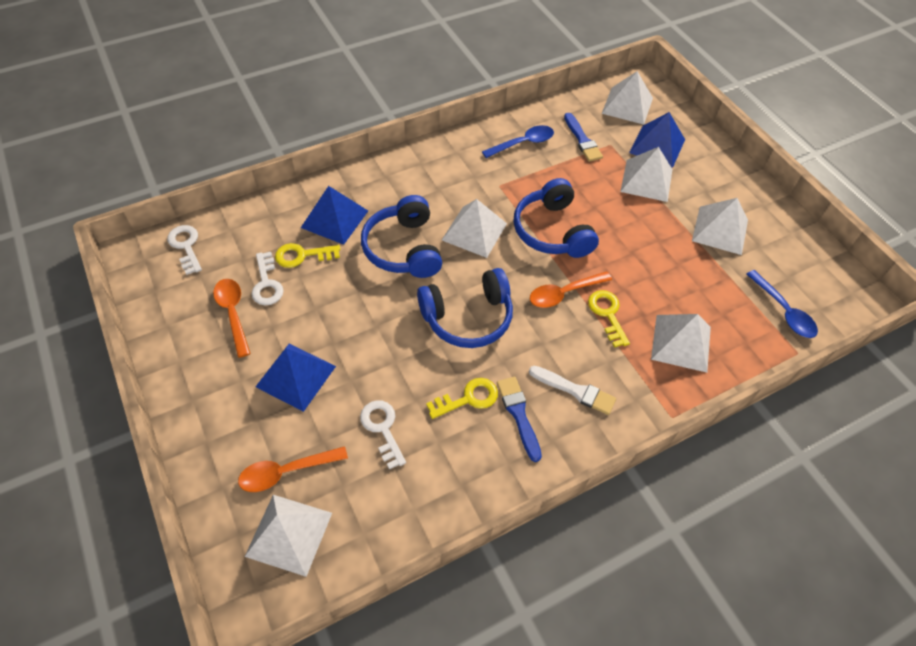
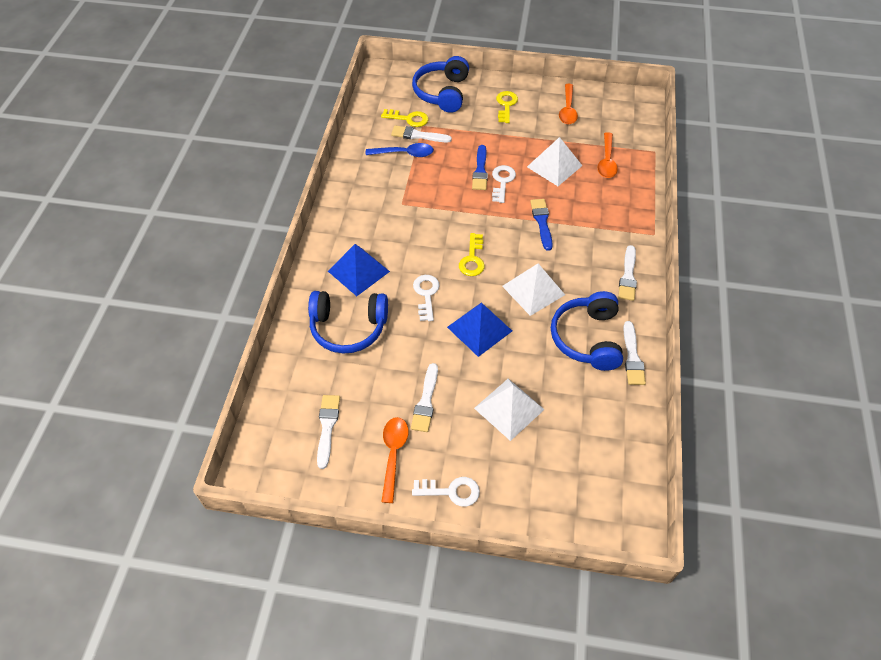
blue pyramid: 3 -> 2
blue spoon: 2 -> 1
white brush: 1 -> 5
white pyramid: 6 -> 3

